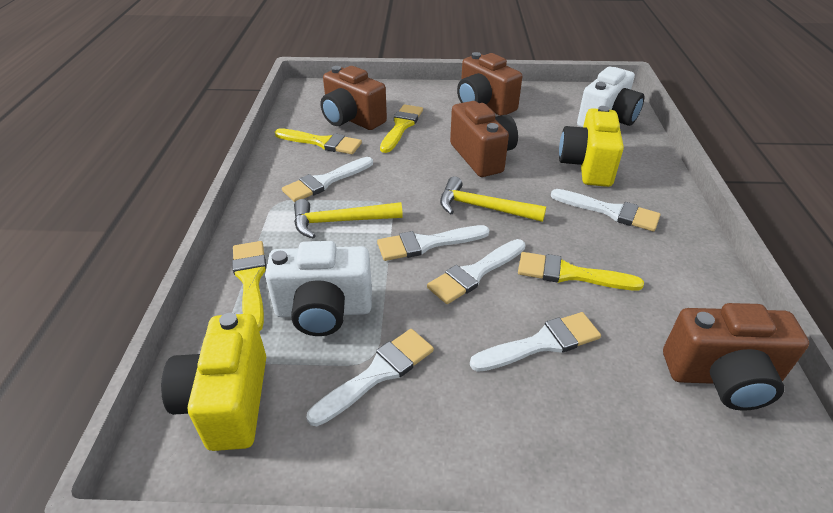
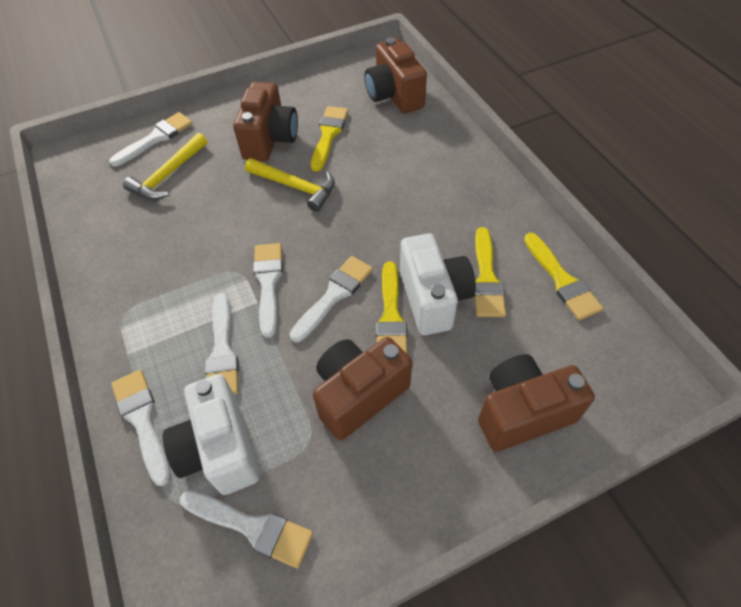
yellow camera: 2 -> 0

